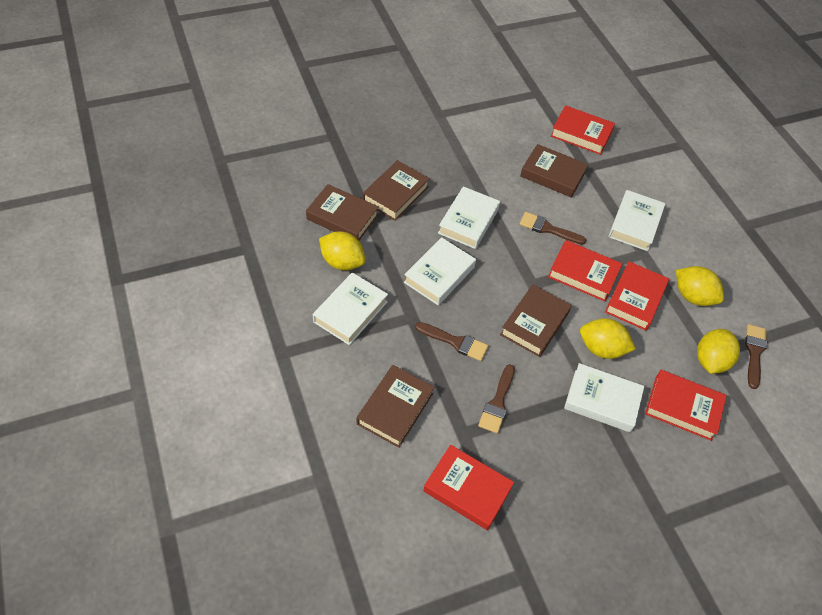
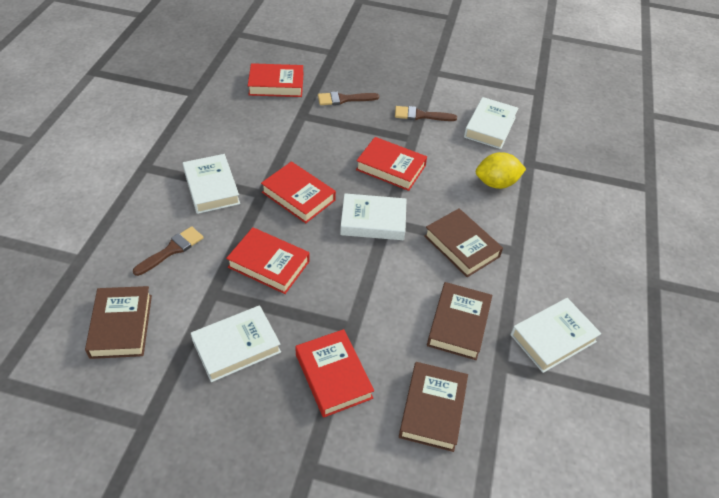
brown book: 5 -> 4
brown brush: 4 -> 3
yellow lemon: 4 -> 1

